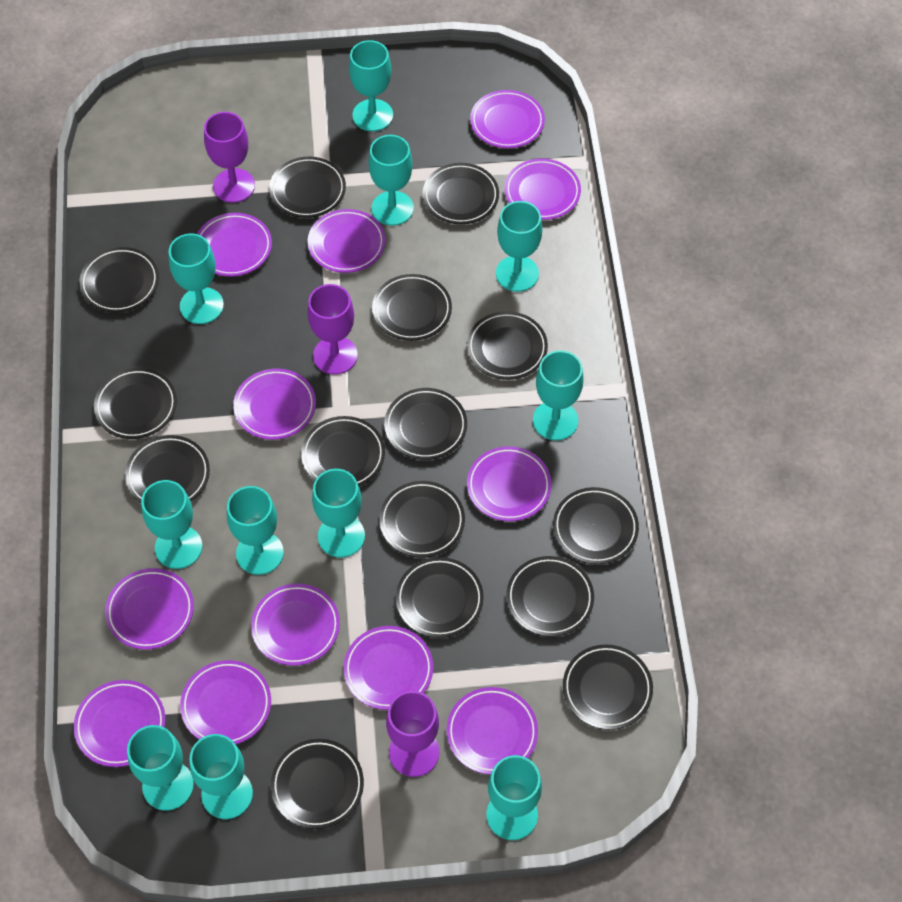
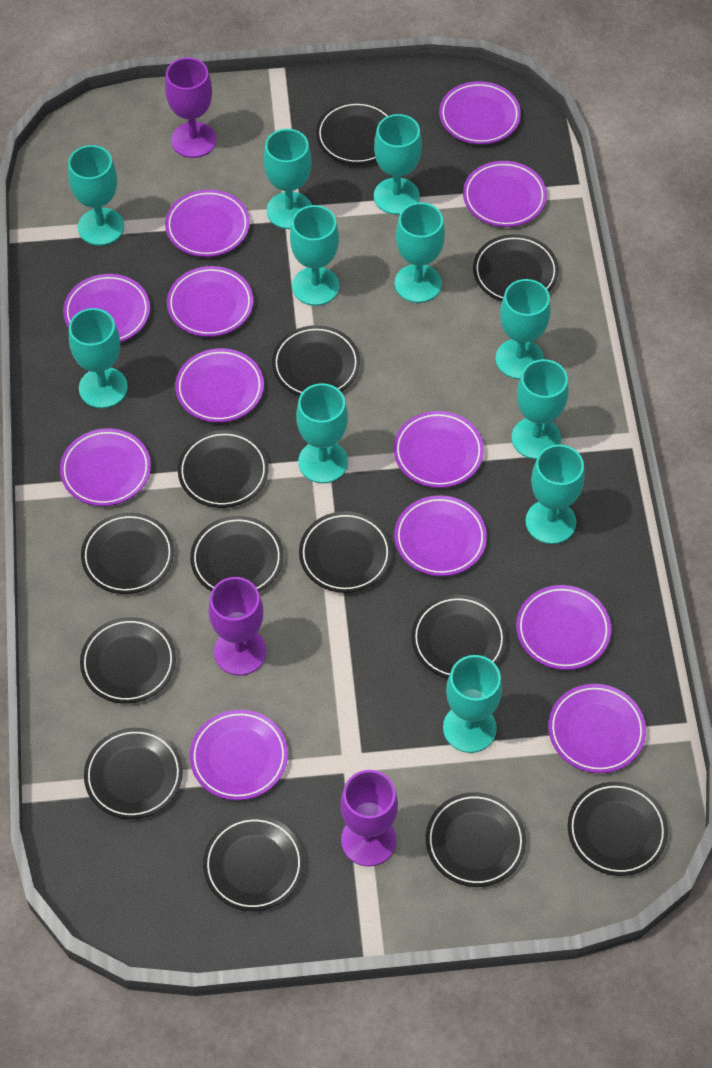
black plate: 15 -> 13

